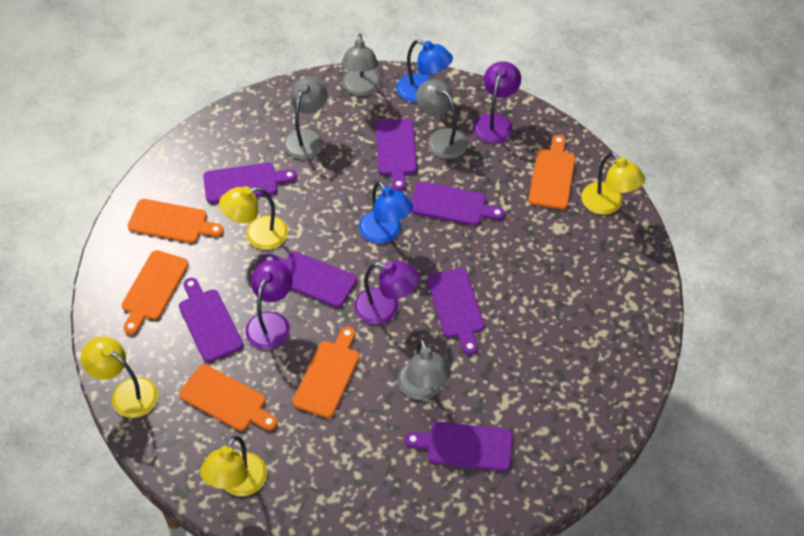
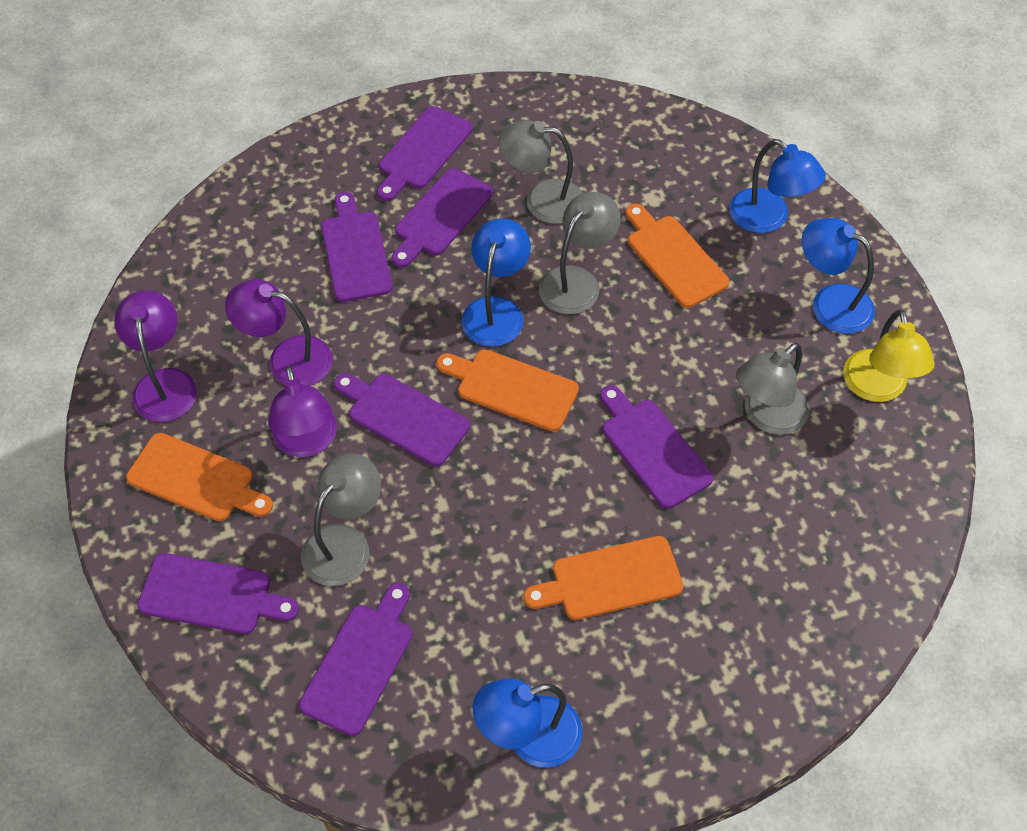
blue lamp: 2 -> 4
orange cutting board: 5 -> 4
yellow lamp: 4 -> 1

